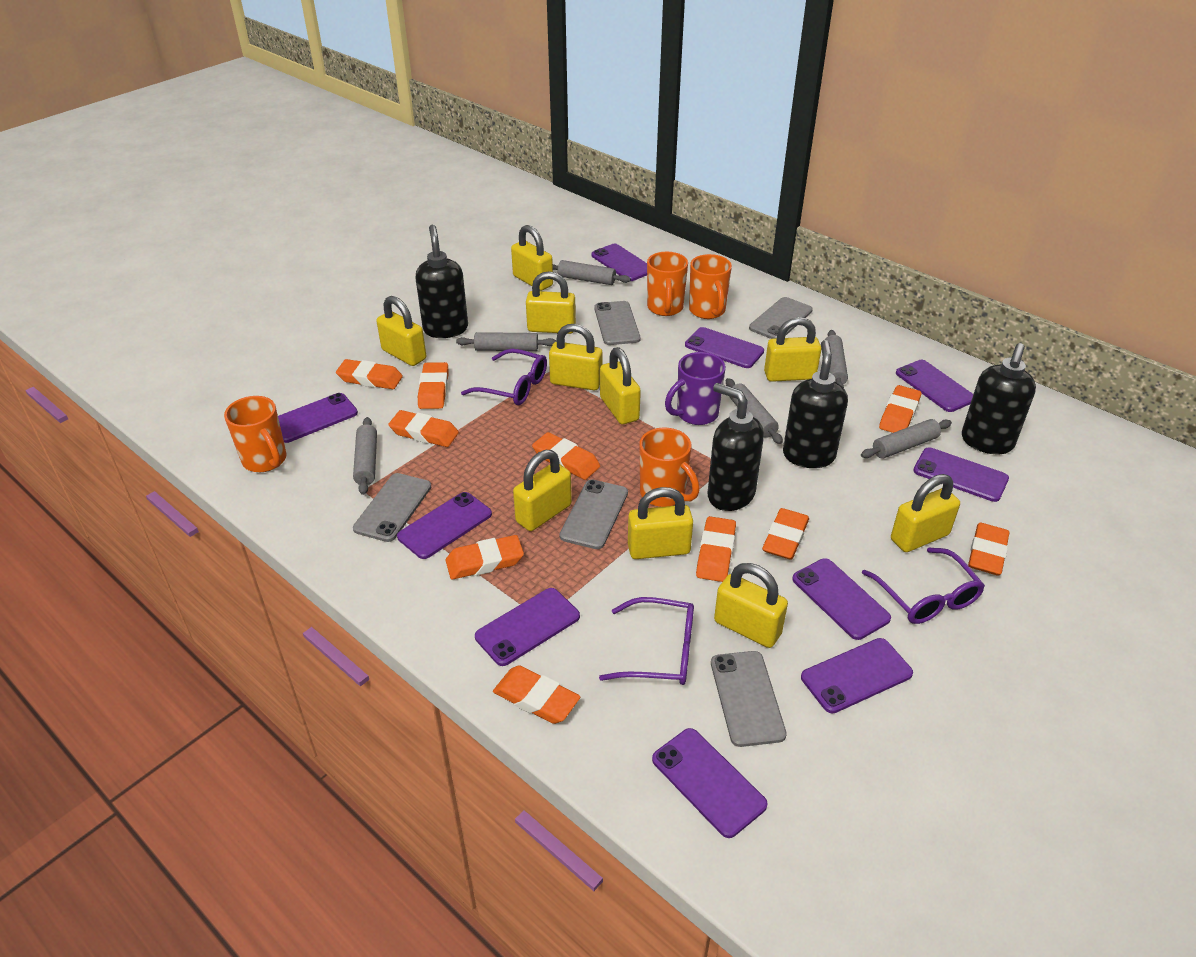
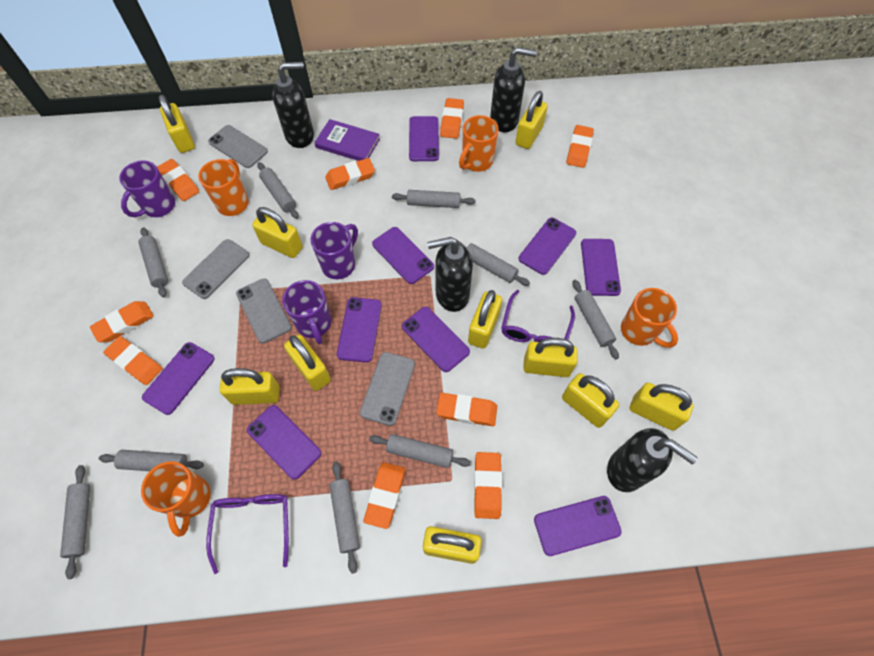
grey phone: 5 -> 4
grey rolling pin: 6 -> 9
orange eraser: 10 -> 9
purple book: 0 -> 1
purple glasses: 3 -> 2
purple mug: 1 -> 3
purple phone: 10 -> 9

